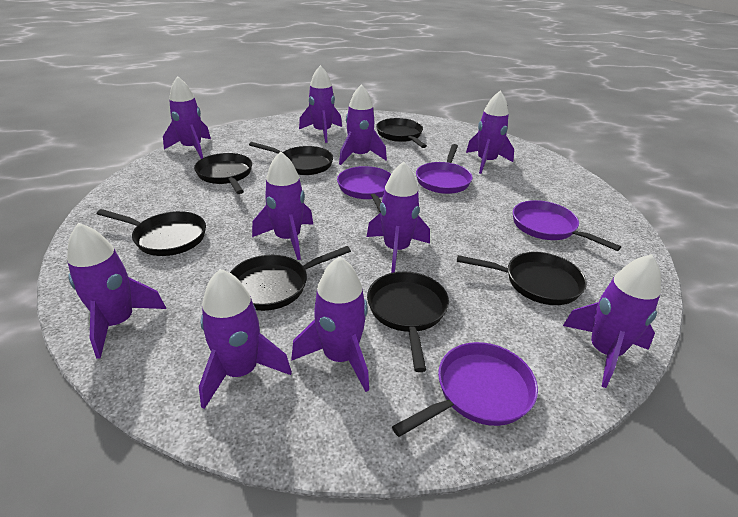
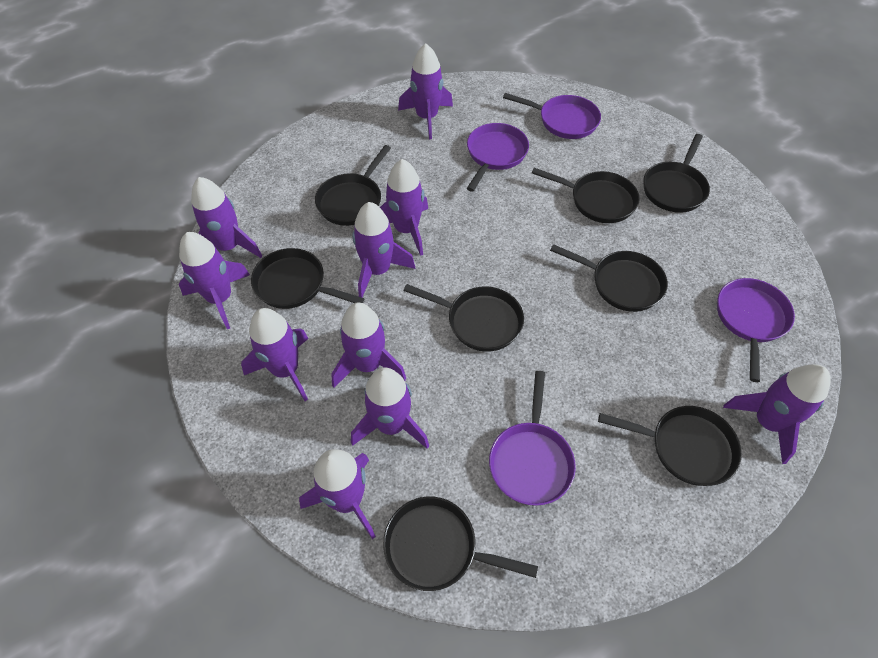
black pan: 7 -> 8

